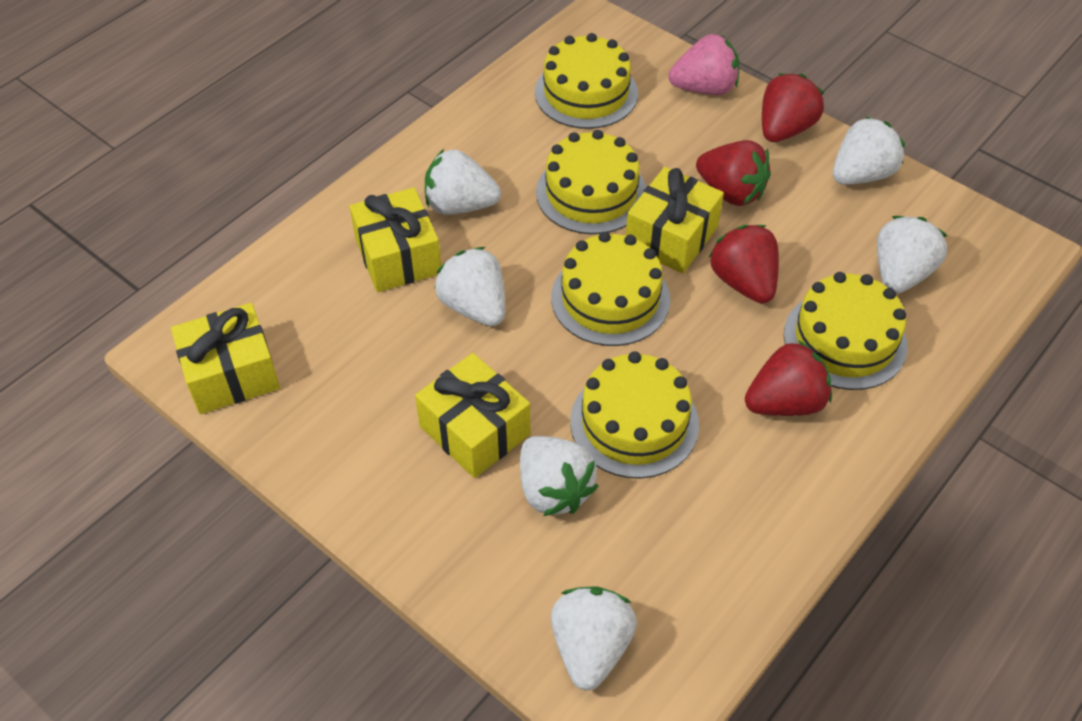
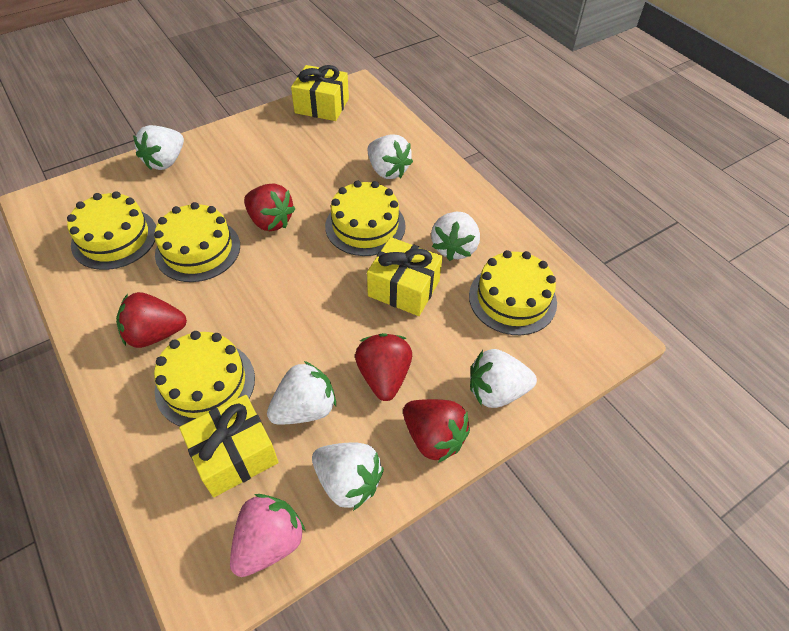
yellow gift: 4 -> 3

